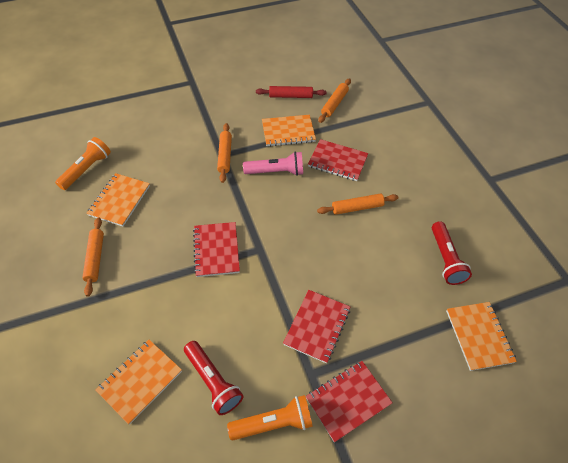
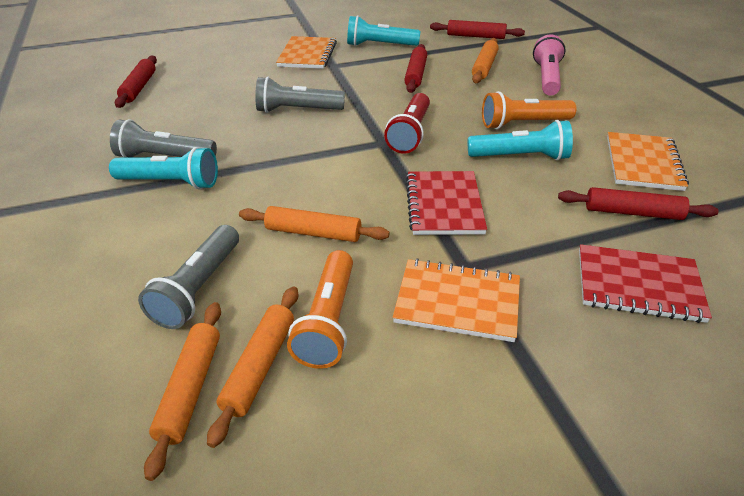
grey flashlight: 0 -> 3
orange notebook: 4 -> 3
red flashlight: 2 -> 1
red notebook: 4 -> 2
red rolling pin: 1 -> 4
turquoise flashlight: 0 -> 3

